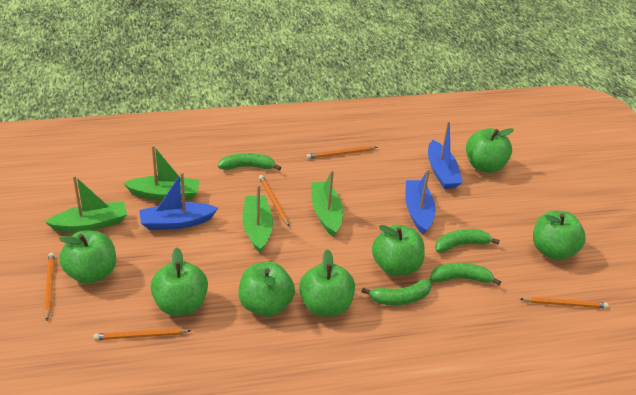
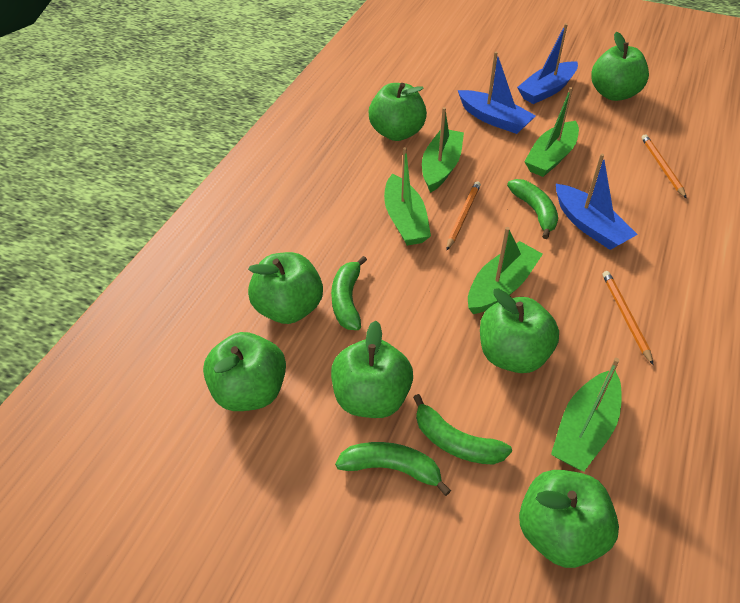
green boat: 4 -> 5
orange pencil: 5 -> 3

